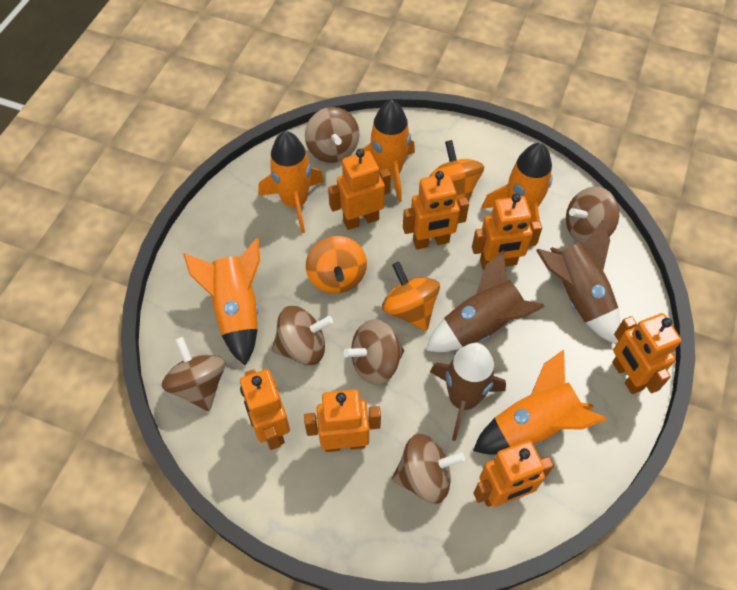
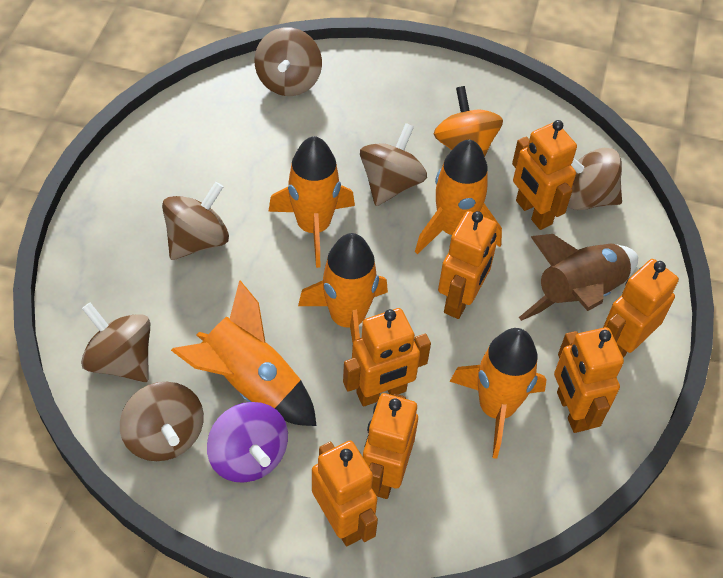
brown rocket: 3 -> 1
orange spinning top: 3 -> 1
purple spinning top: 0 -> 1

